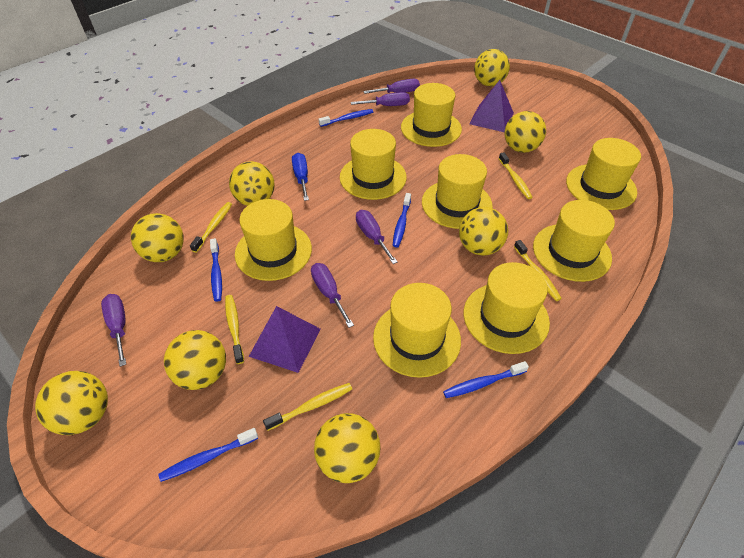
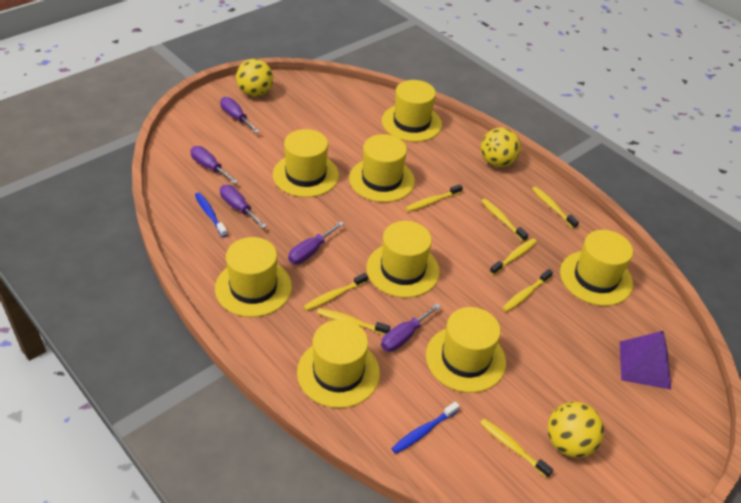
blue screwdriver: 1 -> 0
blue toothbrush: 5 -> 2
purple pyramid: 2 -> 1
yellow ball: 8 -> 3
yellow toothbrush: 5 -> 8

